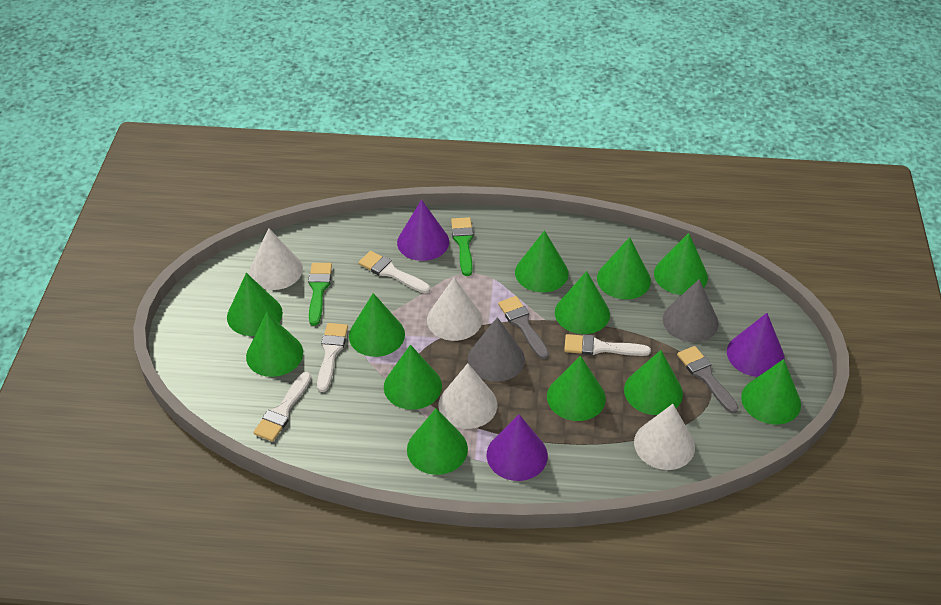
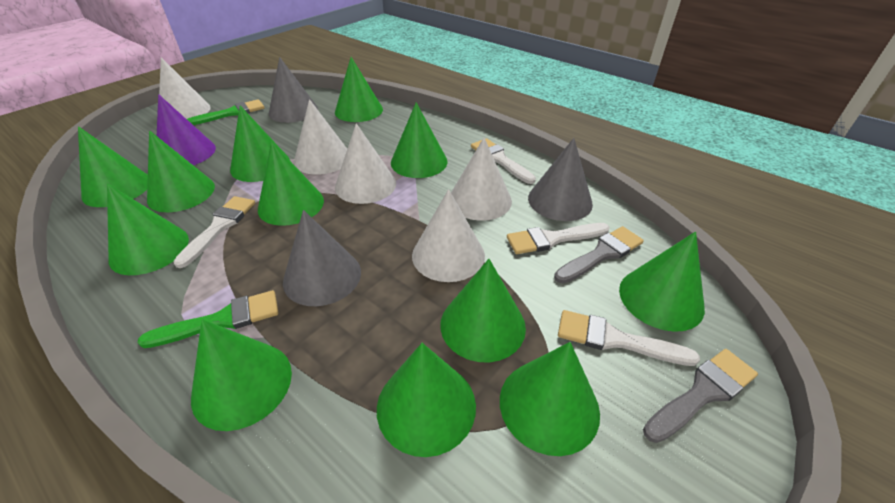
grey cone: 2 -> 3
purple cone: 3 -> 1
white cone: 4 -> 5

